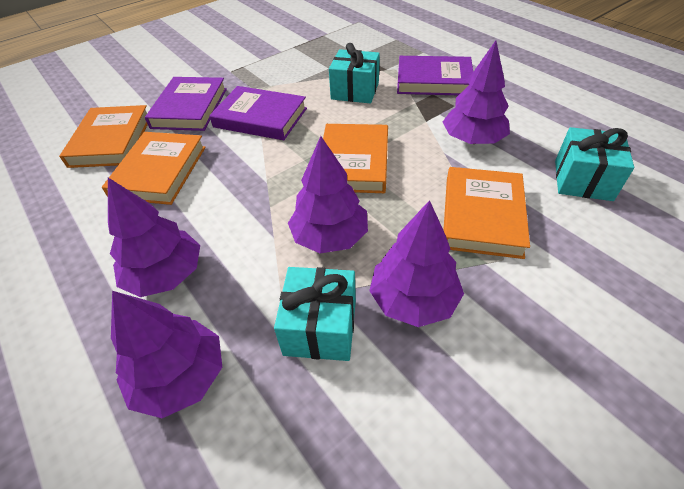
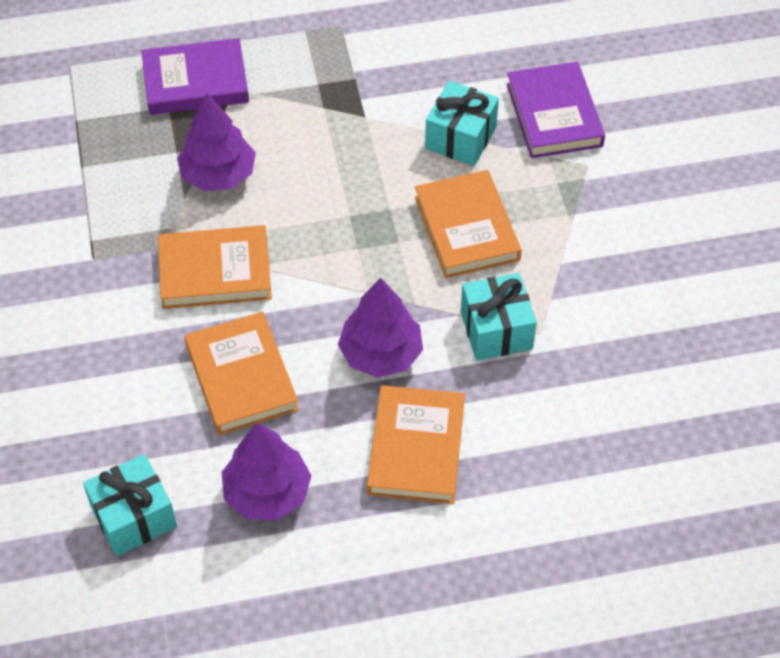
purple book: 3 -> 2
purple tree: 5 -> 3

